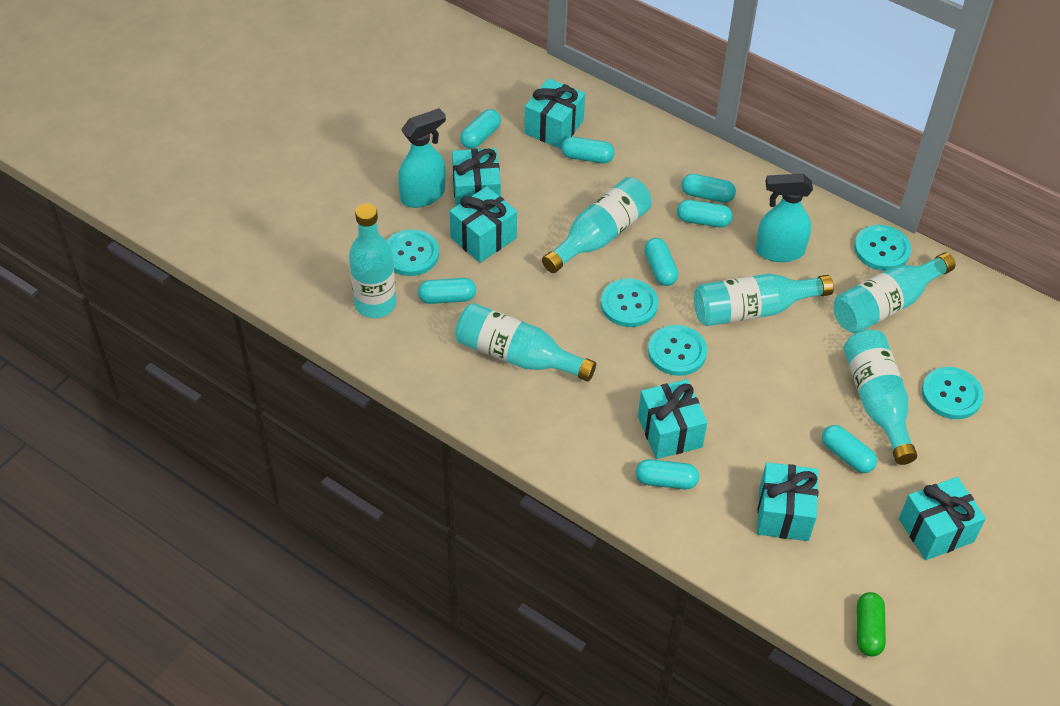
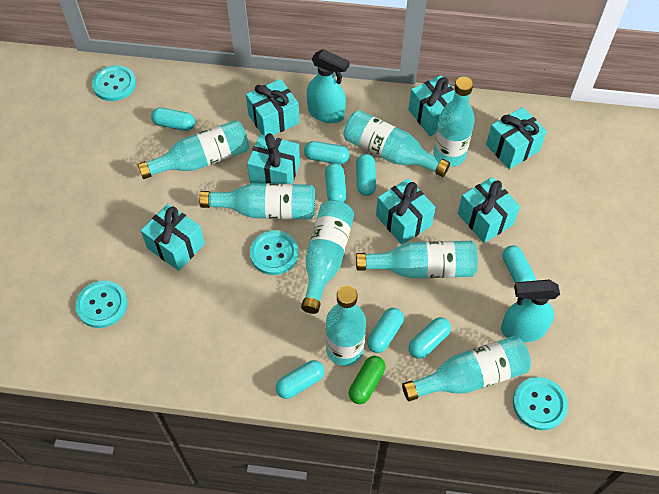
turquoise bottle: 6 -> 8
turquoise button: 5 -> 4
turquoise gift: 6 -> 7

